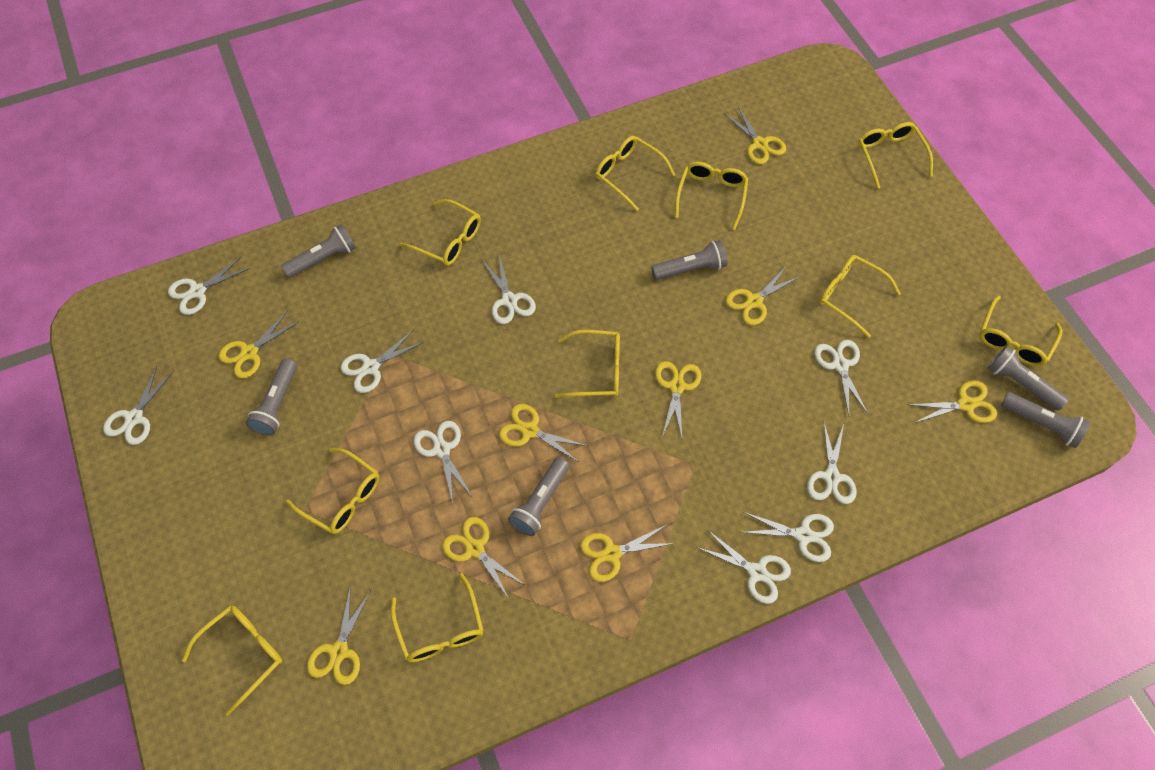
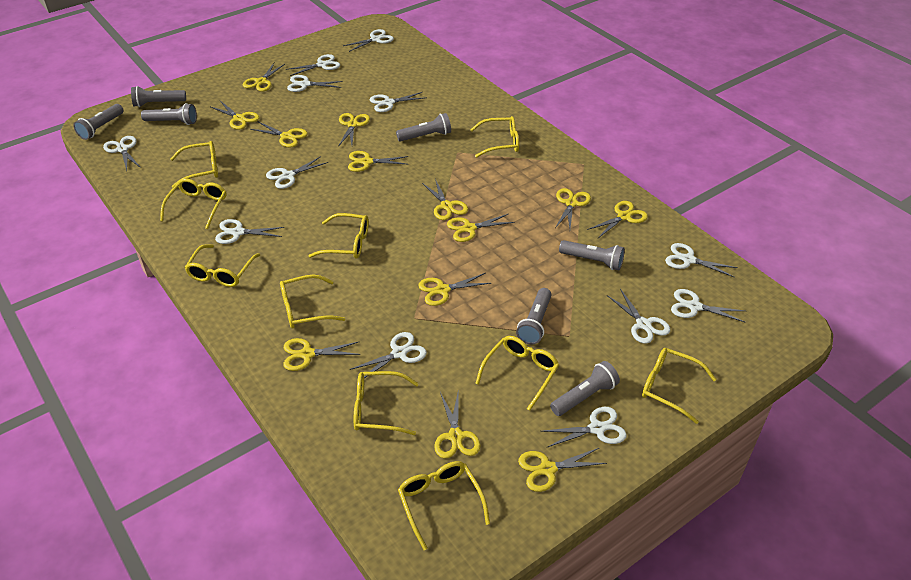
grey flashlight: 6 -> 7
white scissors: 9 -> 12
yellow scissors: 9 -> 13

